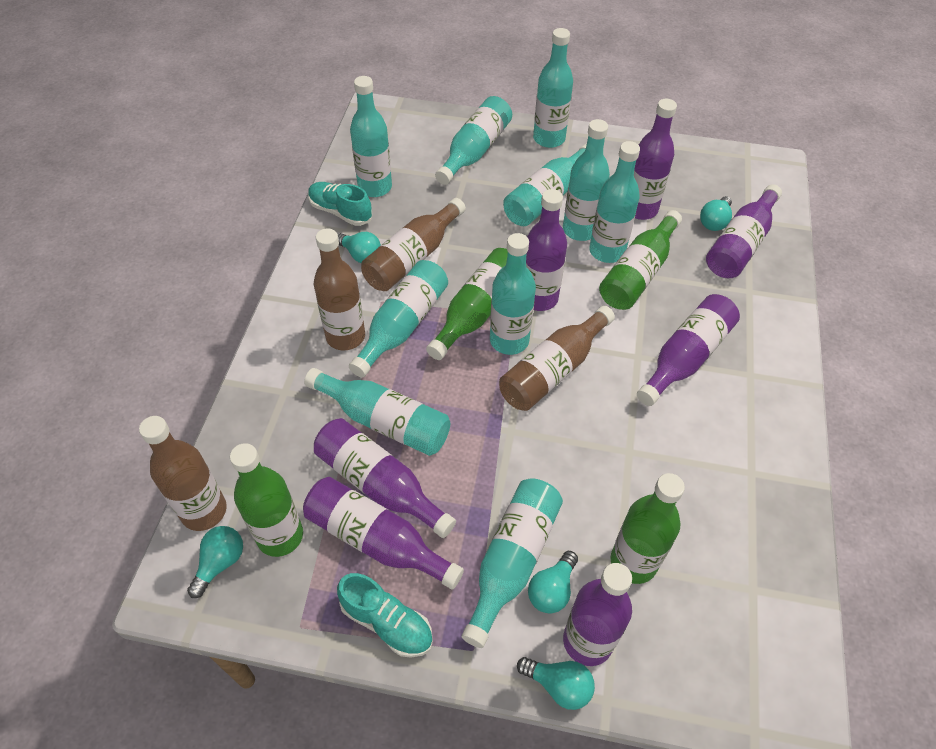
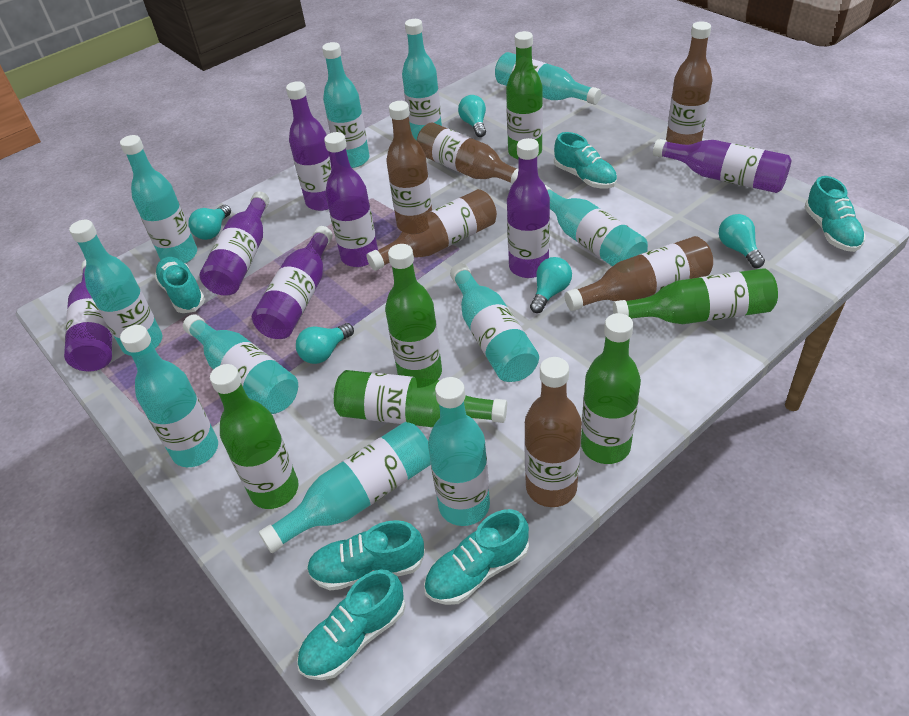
brown bottle: 4 -> 6
green bottle: 4 -> 6
turquoise bottle: 10 -> 11
turquoise shoe: 2 -> 6

